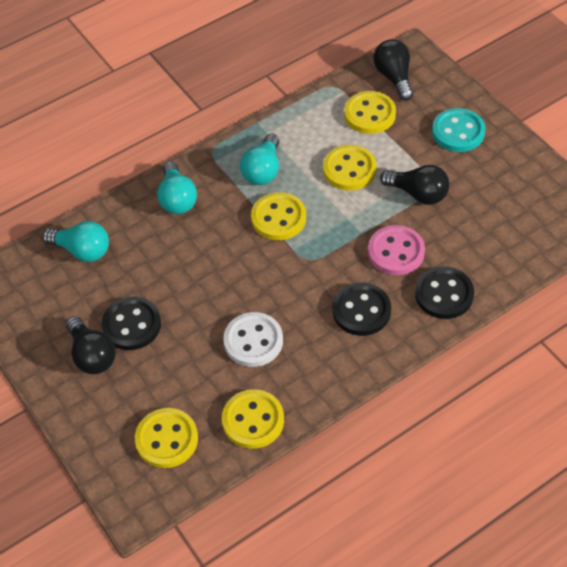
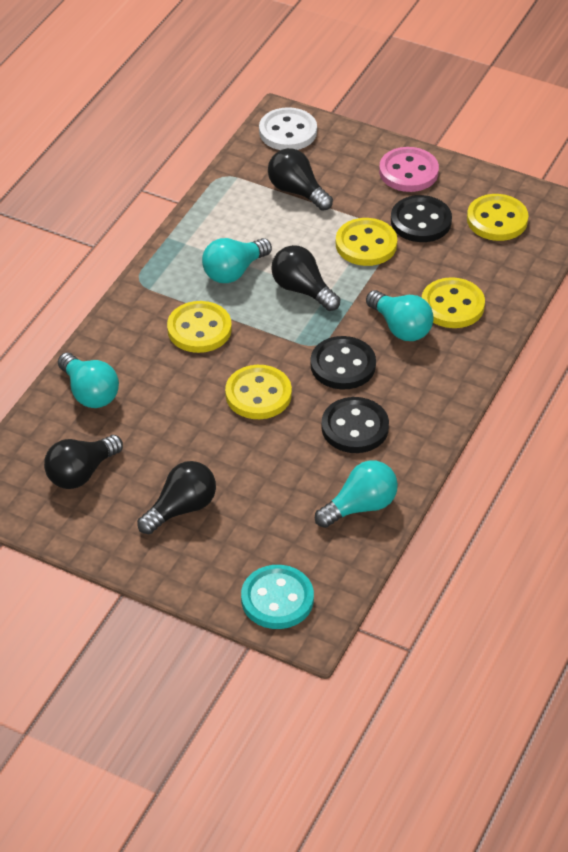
black light bulb: 3 -> 4
turquoise light bulb: 3 -> 4

